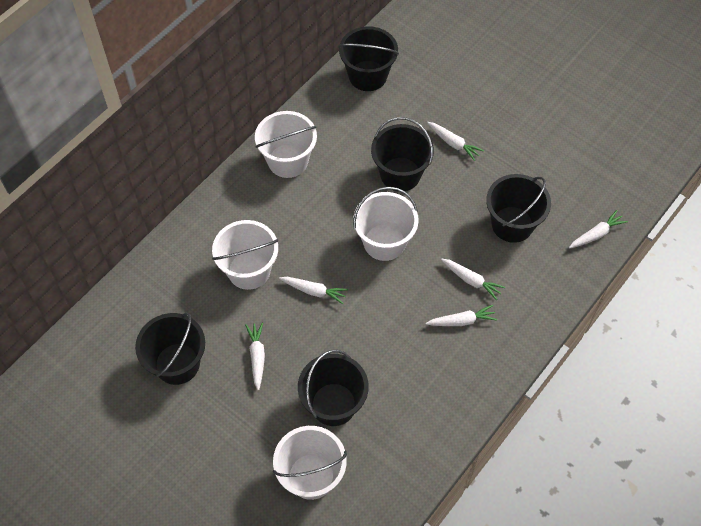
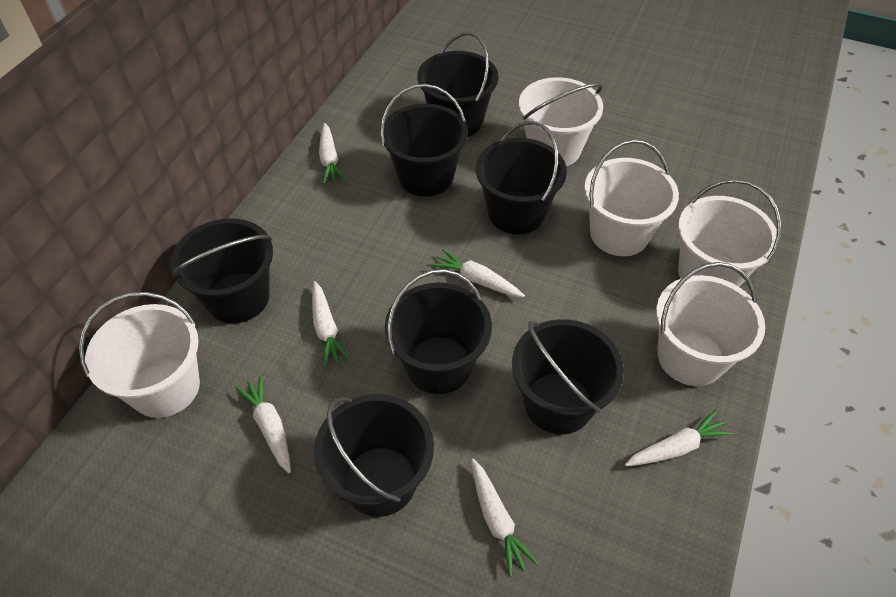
black bucket: 5 -> 7
white bucket: 4 -> 5

